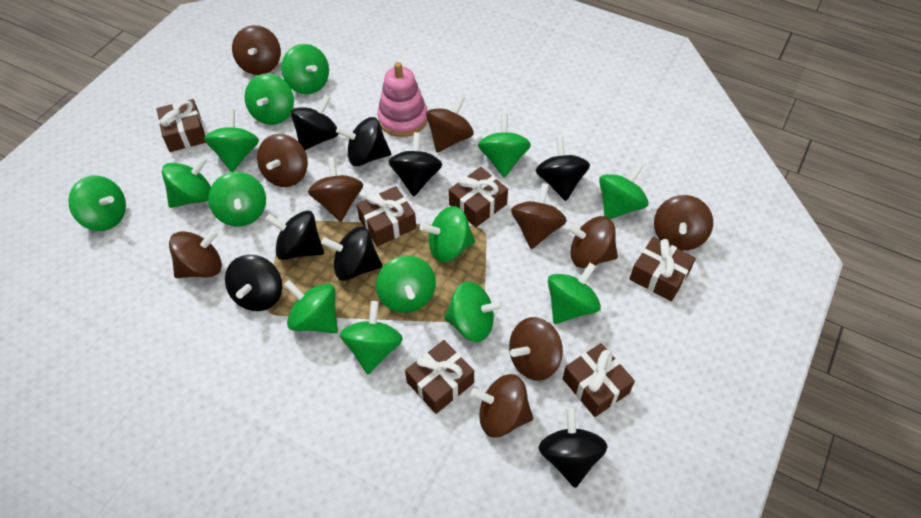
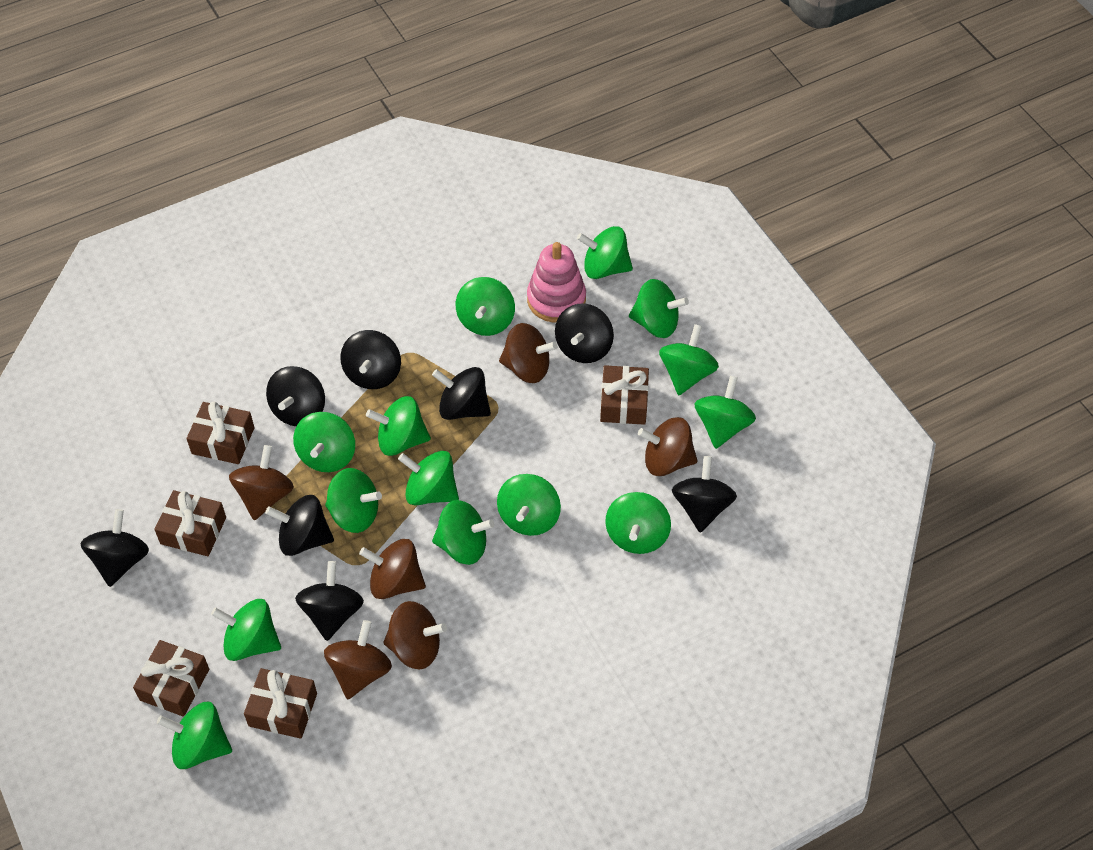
brown gift: 6 -> 5
brown spinning top: 10 -> 6

